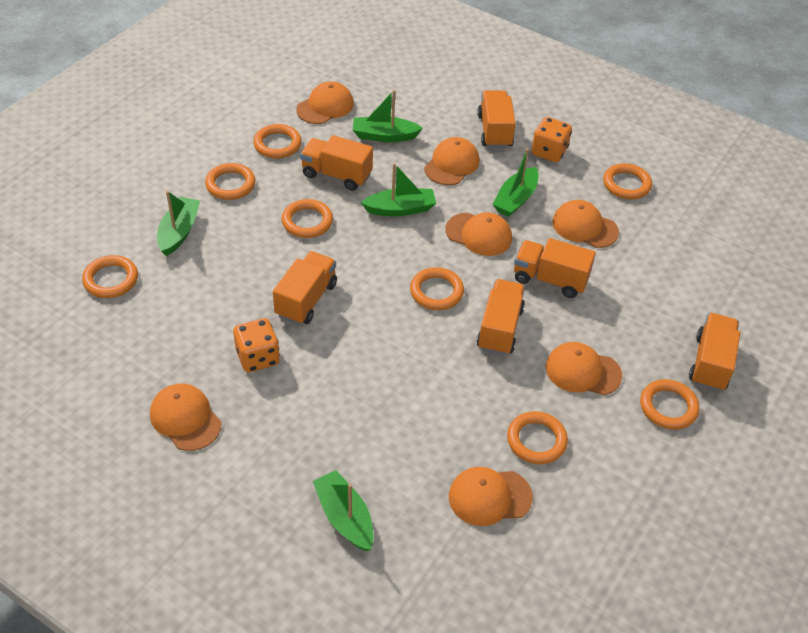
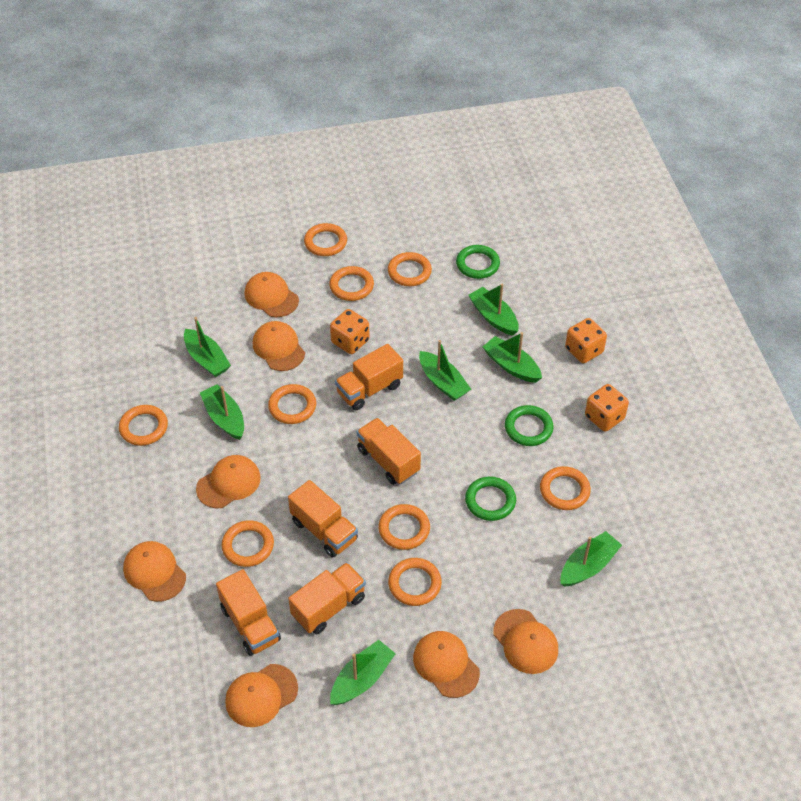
green boat: 5 -> 7
green ring: 0 -> 3
orange dice: 2 -> 3
orange ring: 8 -> 9
orange truck: 6 -> 5

